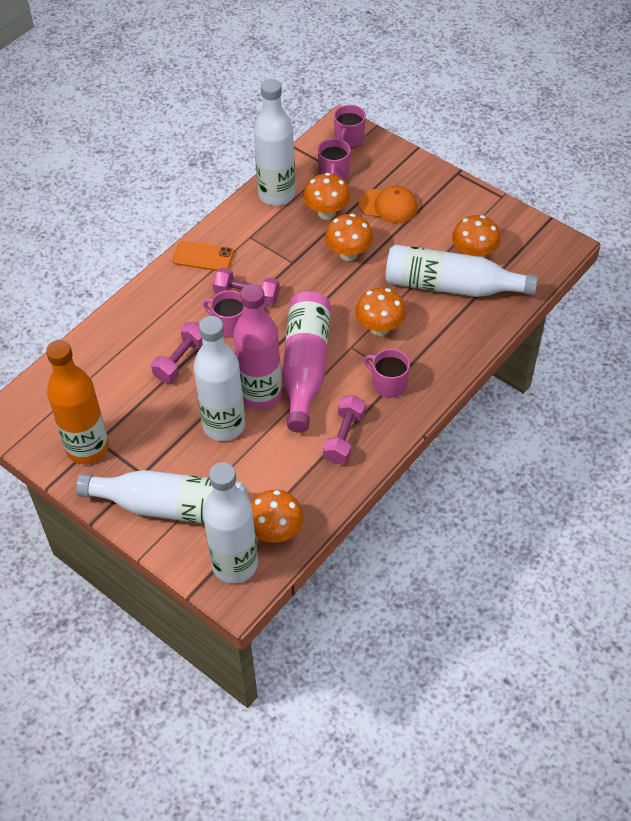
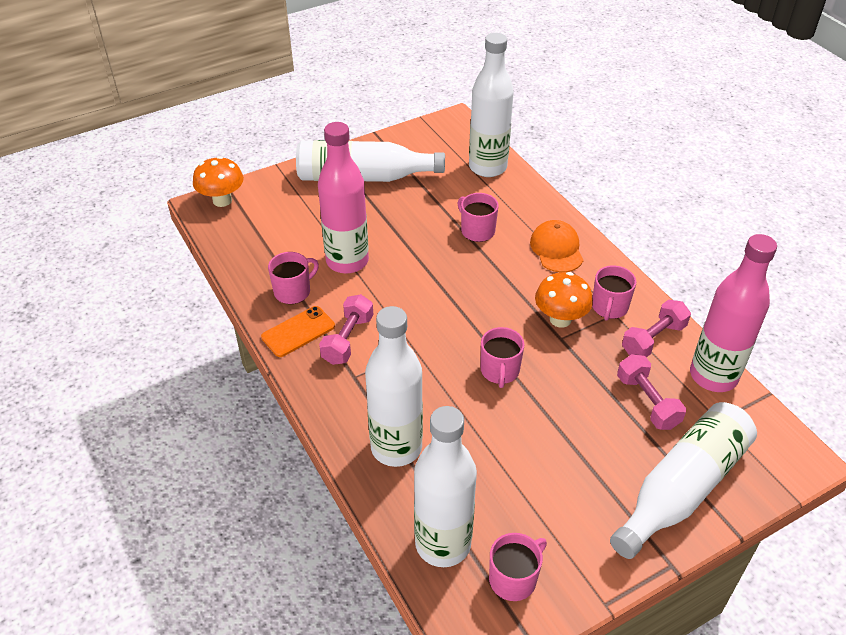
orange bottle: 1 -> 0
orange mushroom: 5 -> 2
pink mug: 4 -> 5

